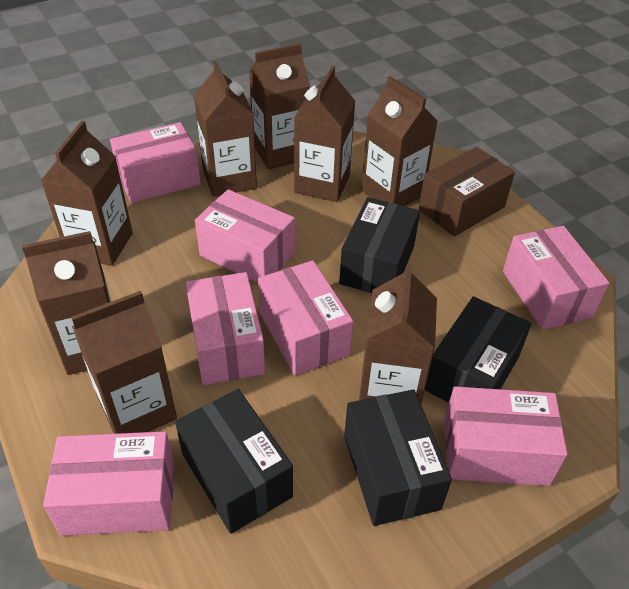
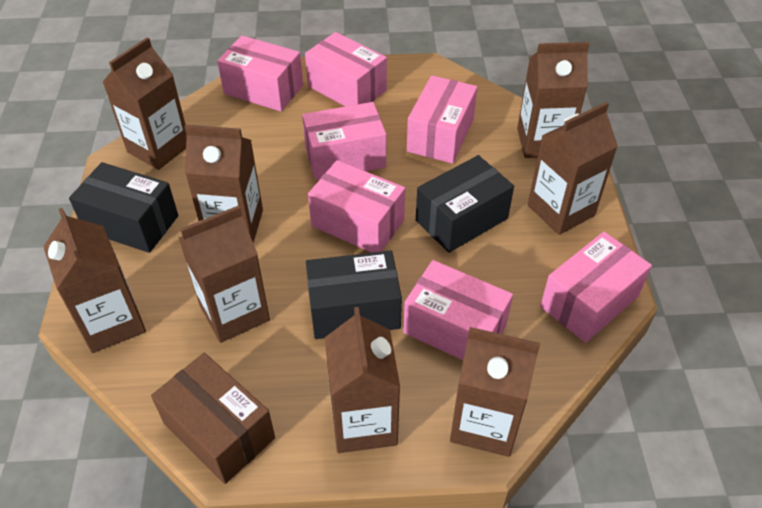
black box: 4 -> 3

